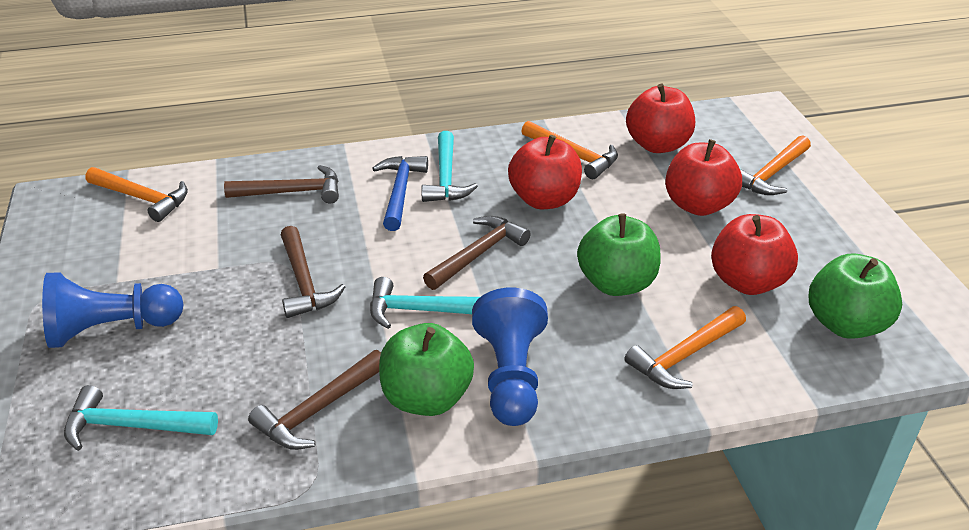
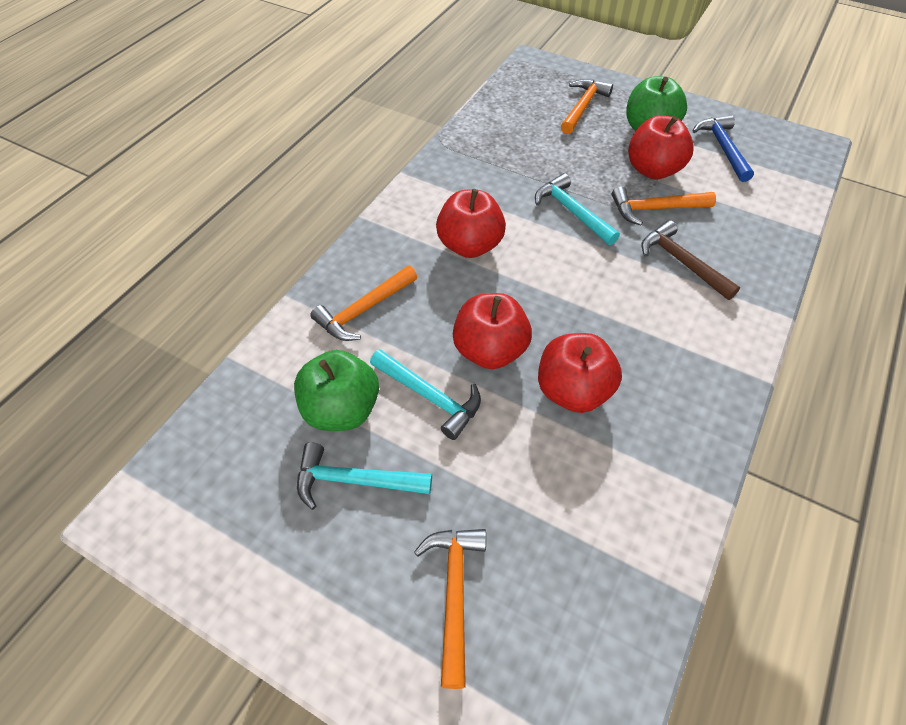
blue pawn: 2 -> 0
brown hammer: 4 -> 1
green apple: 3 -> 2

